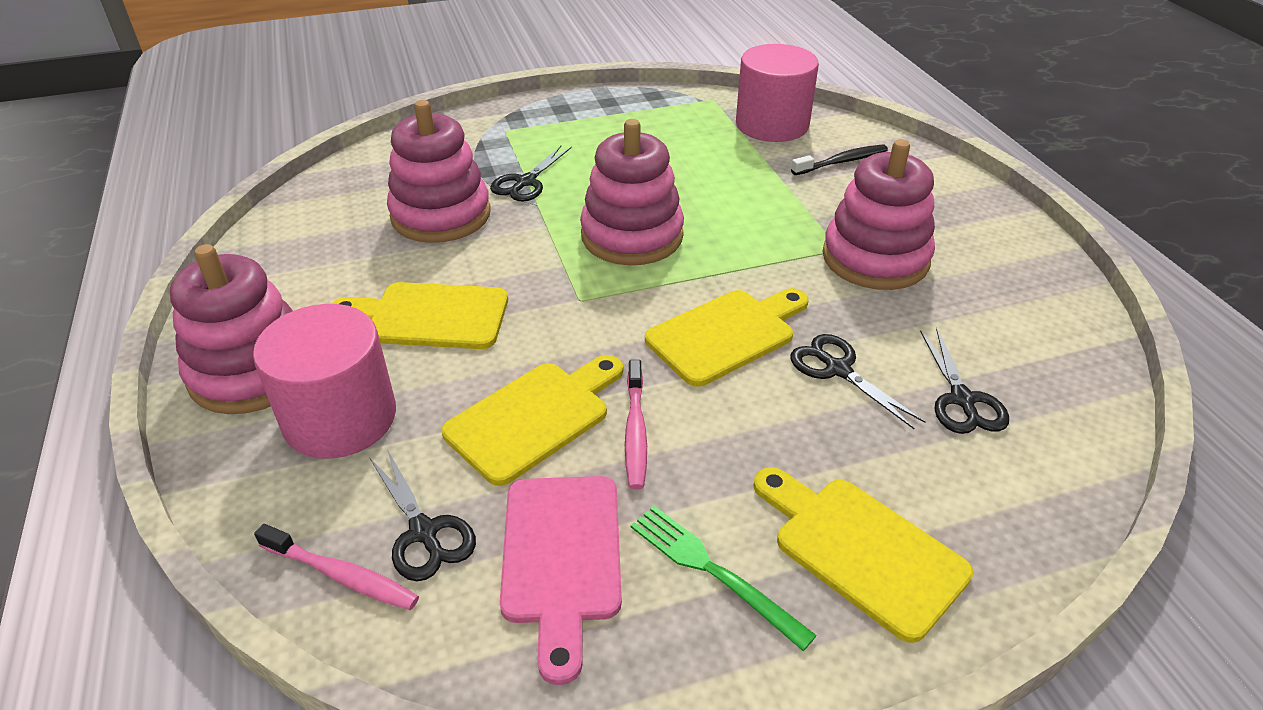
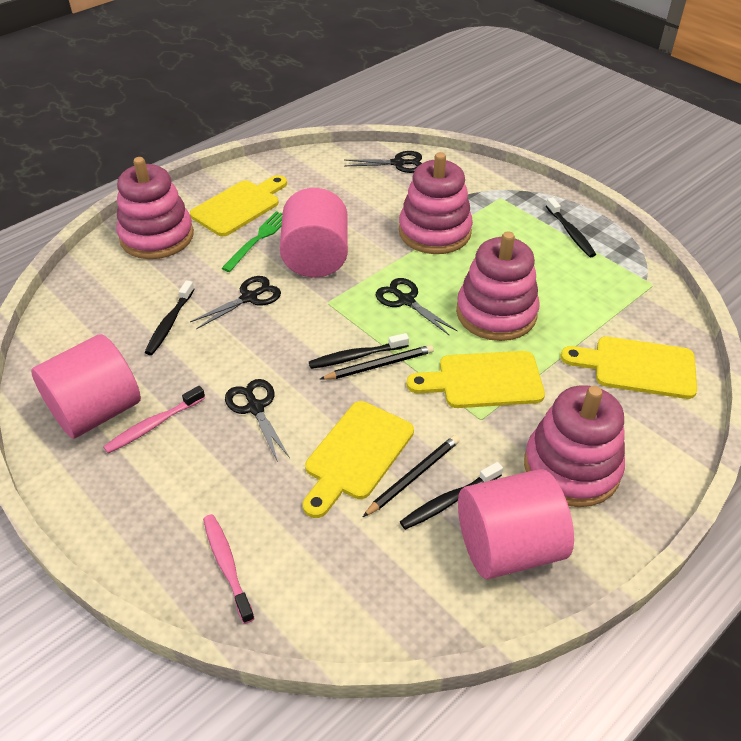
black pencil: 0 -> 2
black toothbrush: 1 -> 4
pink cutting board: 1 -> 0
pink cylinder: 2 -> 3

